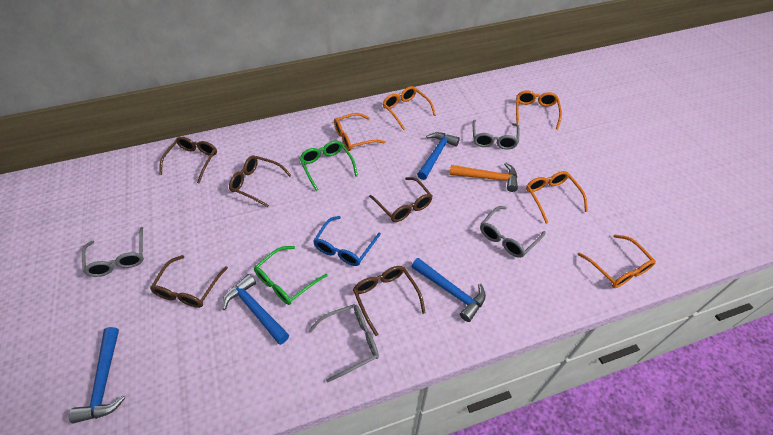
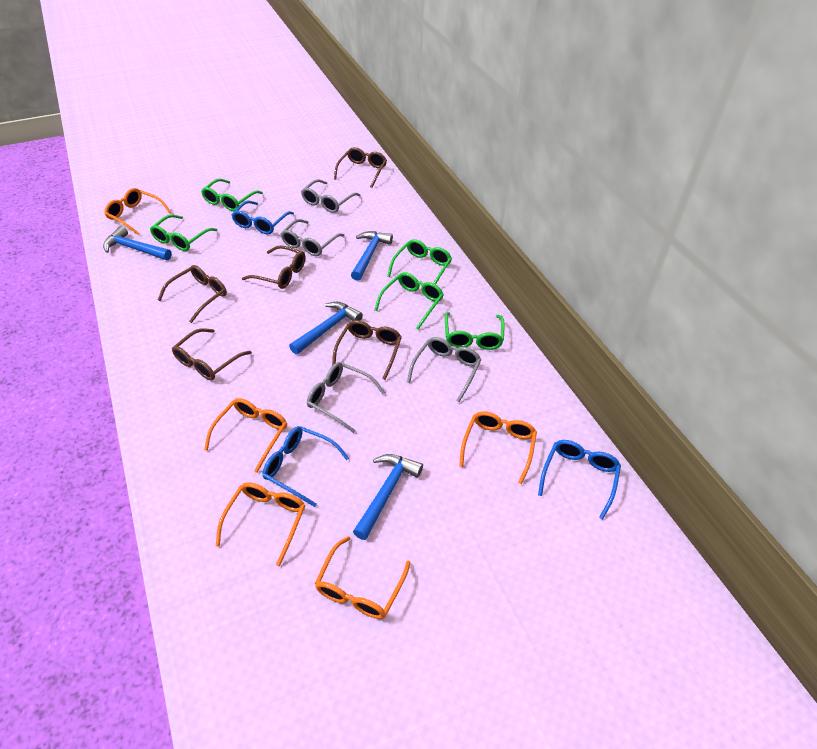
blue glasses: 1 -> 3
green glasses: 2 -> 5
orange hammer: 1 -> 0

